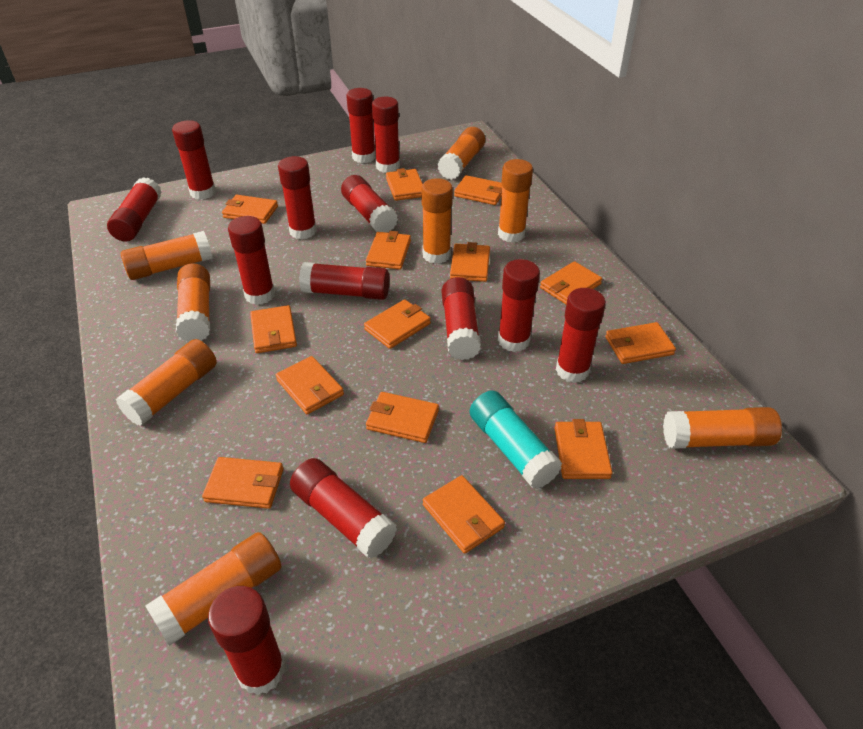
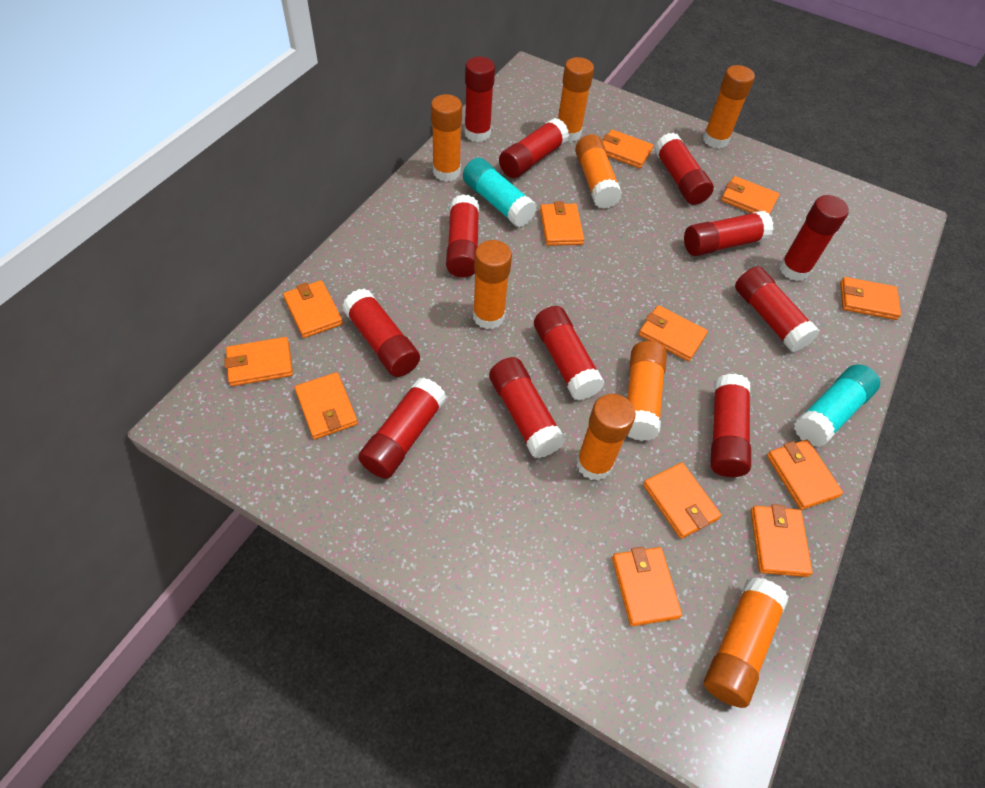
orange wallet: 14 -> 12
red glue stick: 13 -> 12
turquoise glue stick: 1 -> 2

